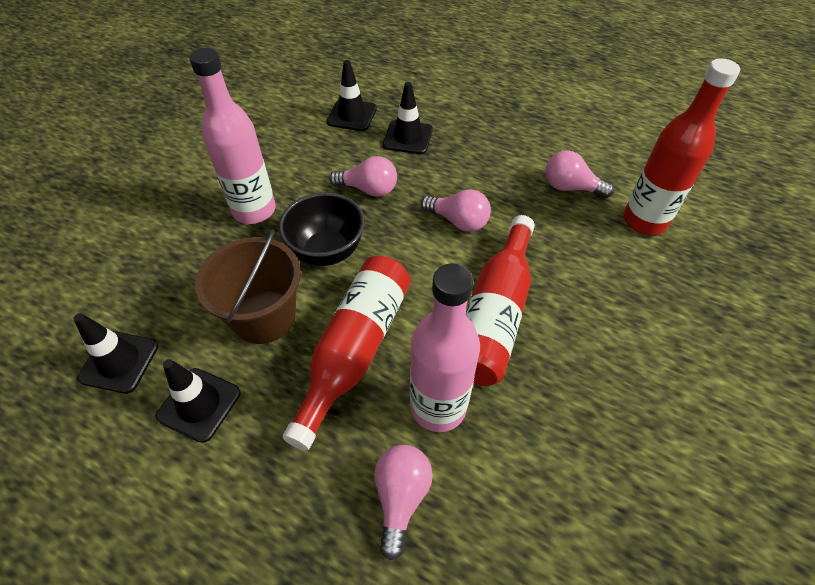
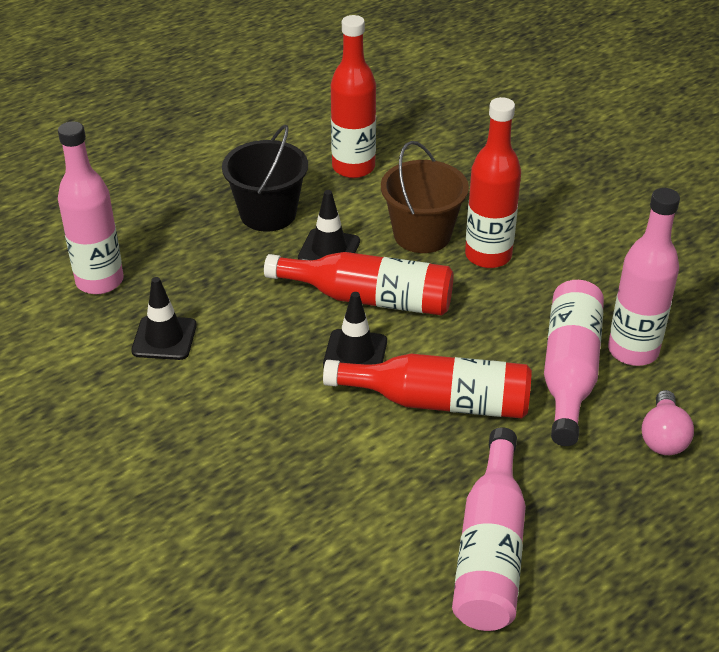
black bowl: 1 -> 0
black bucket: 0 -> 1
black traffic cone: 4 -> 3
pink bottle: 2 -> 4
pink light bulb: 4 -> 1
red bottle: 3 -> 4

